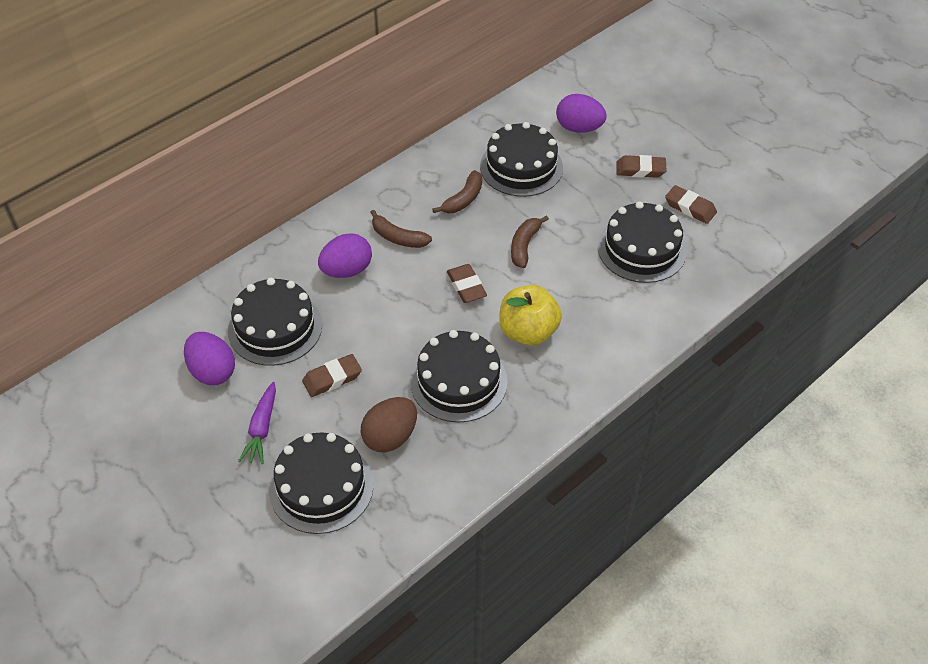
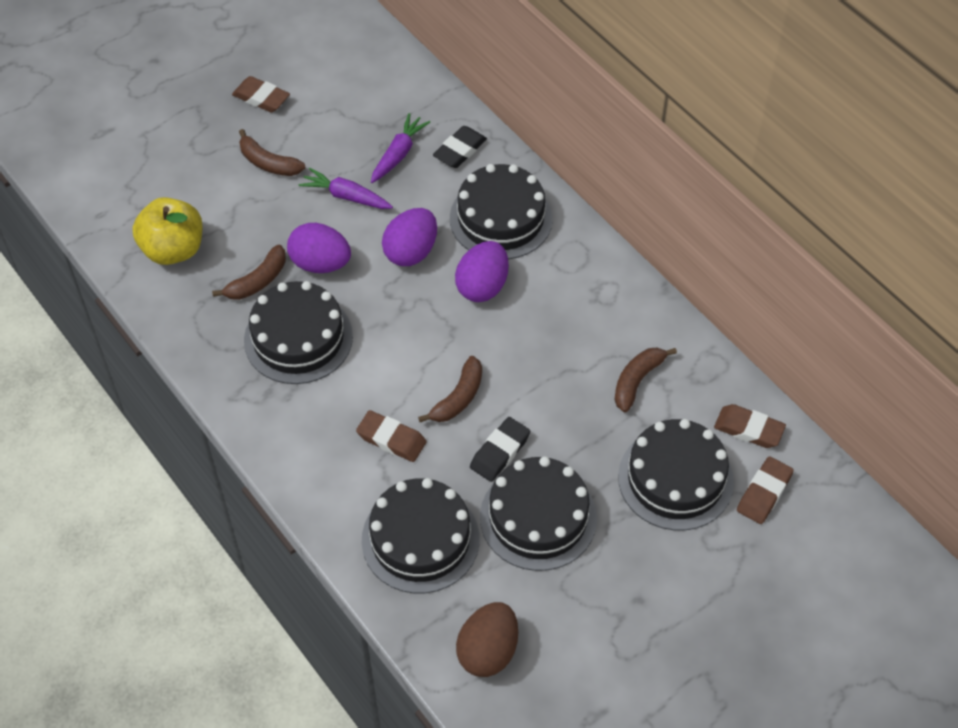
black eraser: 0 -> 2
brown banana: 3 -> 4
purple carrot: 1 -> 2

